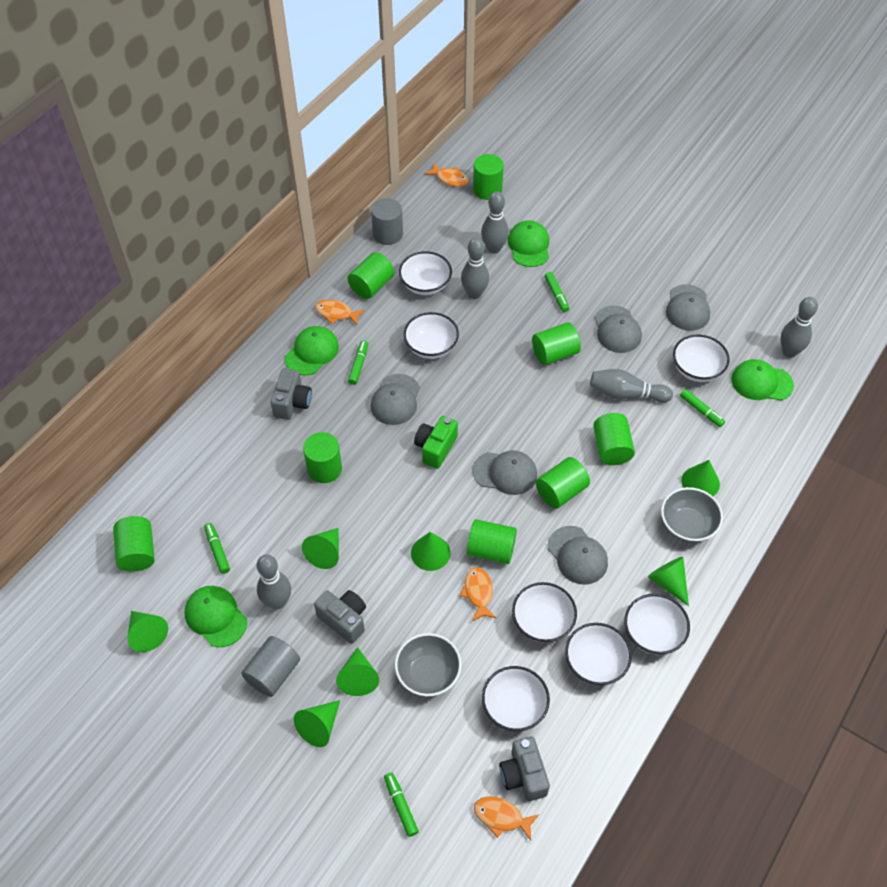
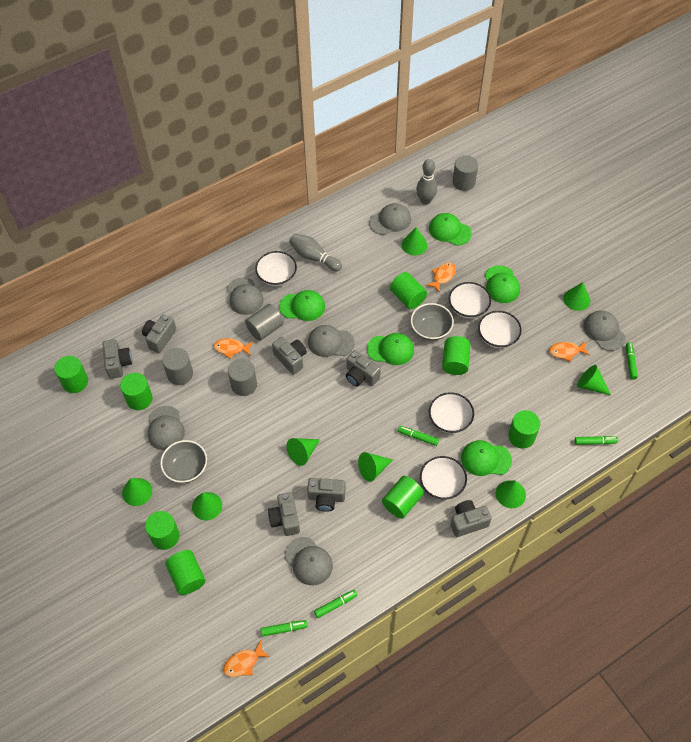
green camera: 1 -> 0
green cap: 4 -> 5
green cone: 7 -> 8
grey bowling pin: 5 -> 2
grey camera: 3 -> 7
grey cap: 5 -> 6
grey cylinder: 2 -> 4
white bowl: 7 -> 5

